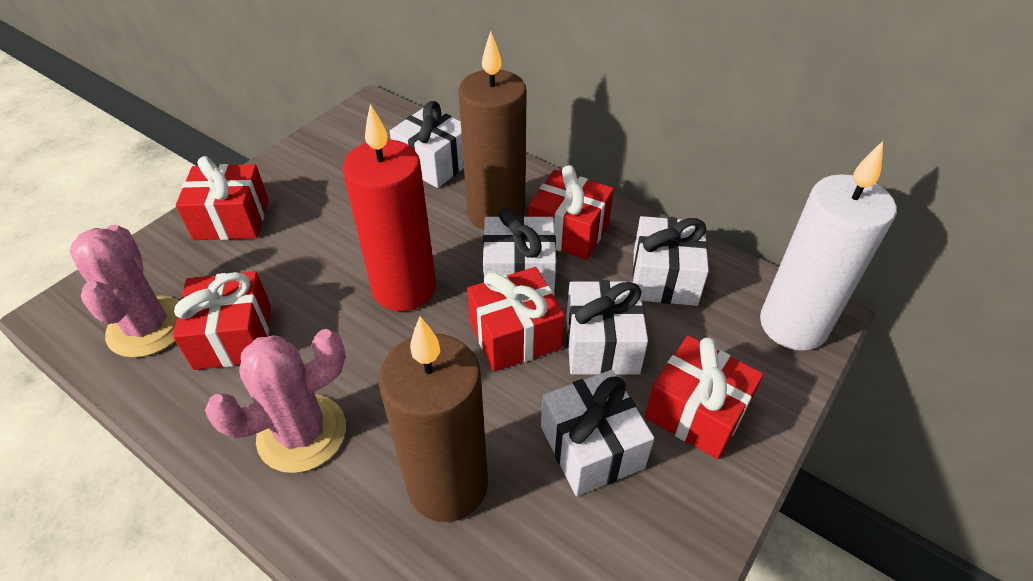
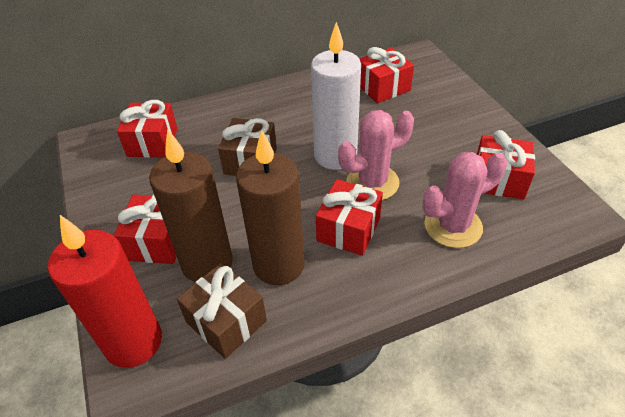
brown gift: 0 -> 2
white gift: 5 -> 0

